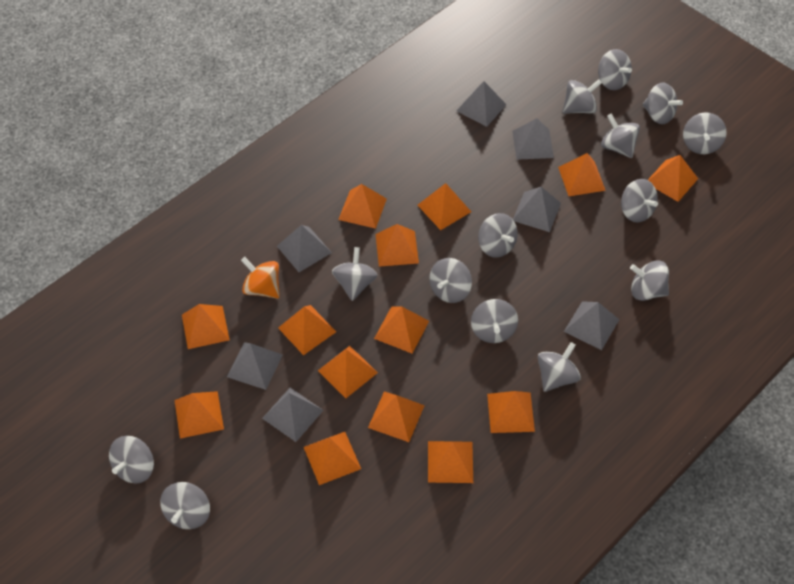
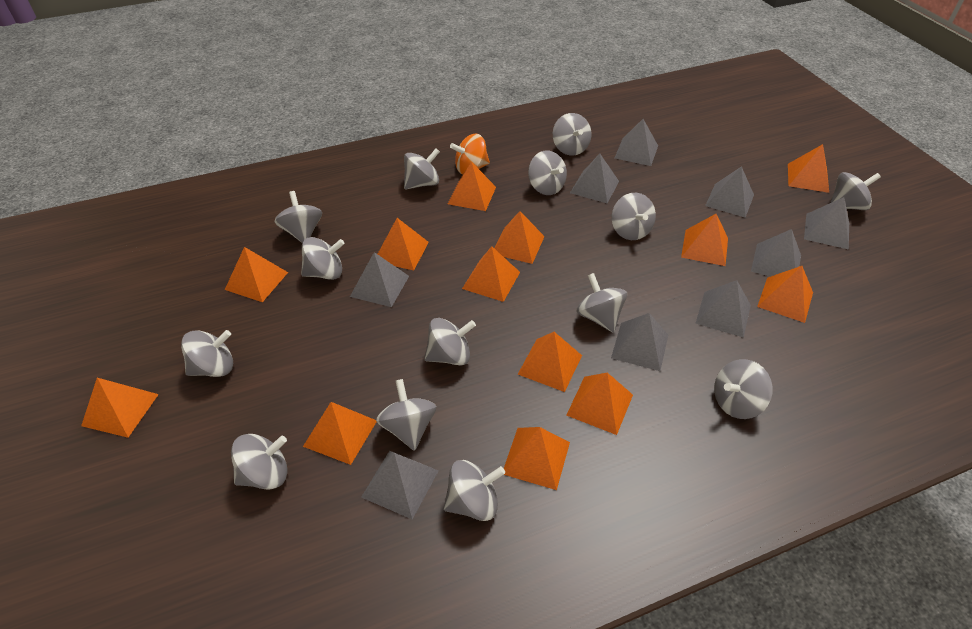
grey pyramid: 7 -> 9
orange pyramid: 14 -> 13

